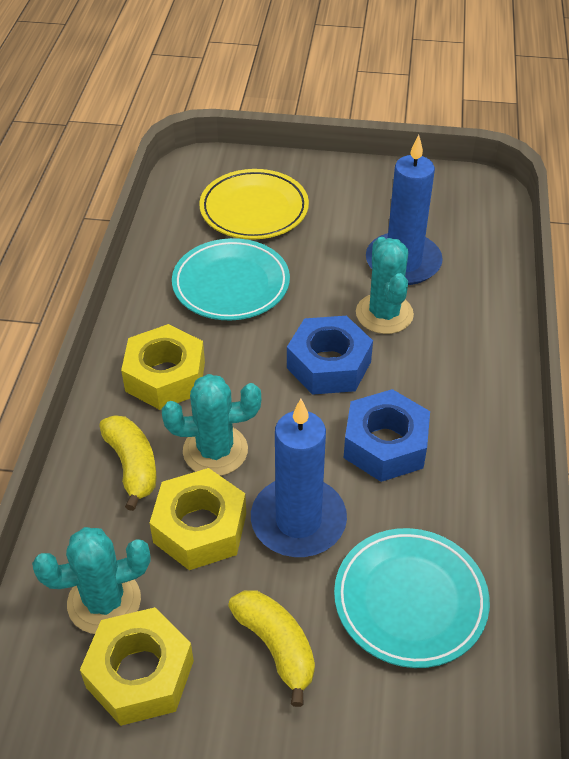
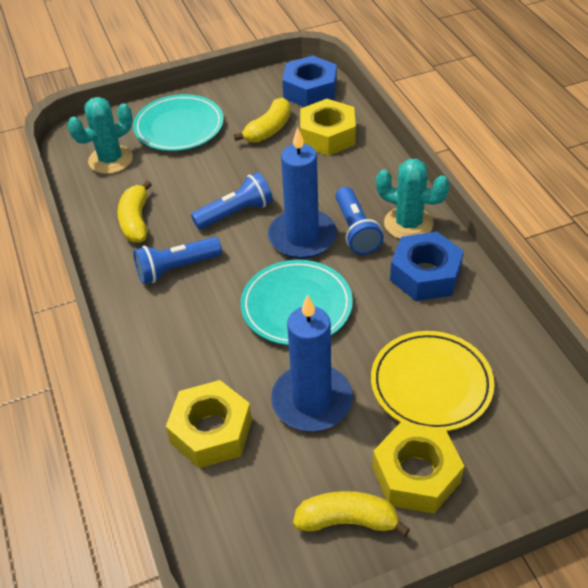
blue flashlight: 0 -> 3
turquoise cactus: 3 -> 2
yellow banana: 2 -> 3

